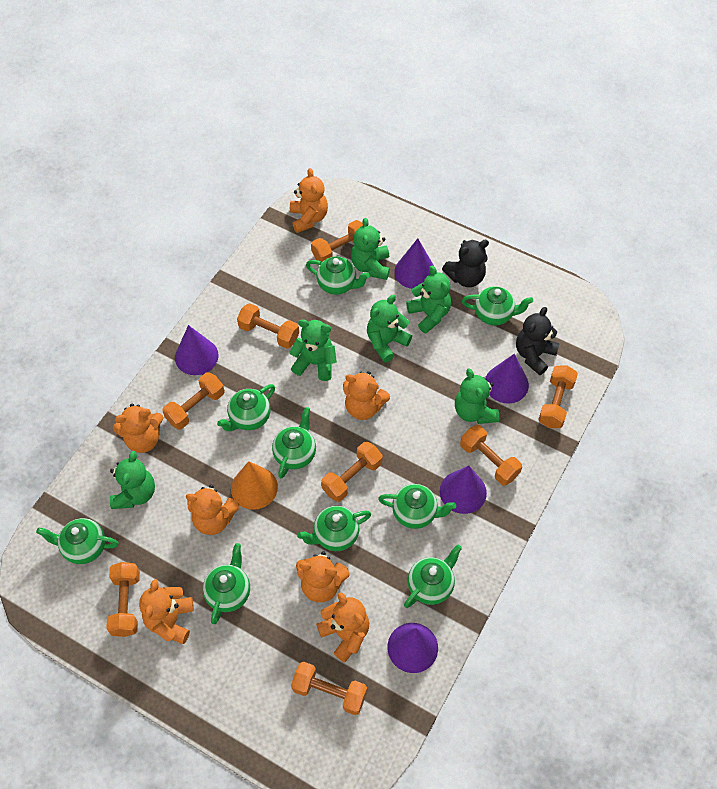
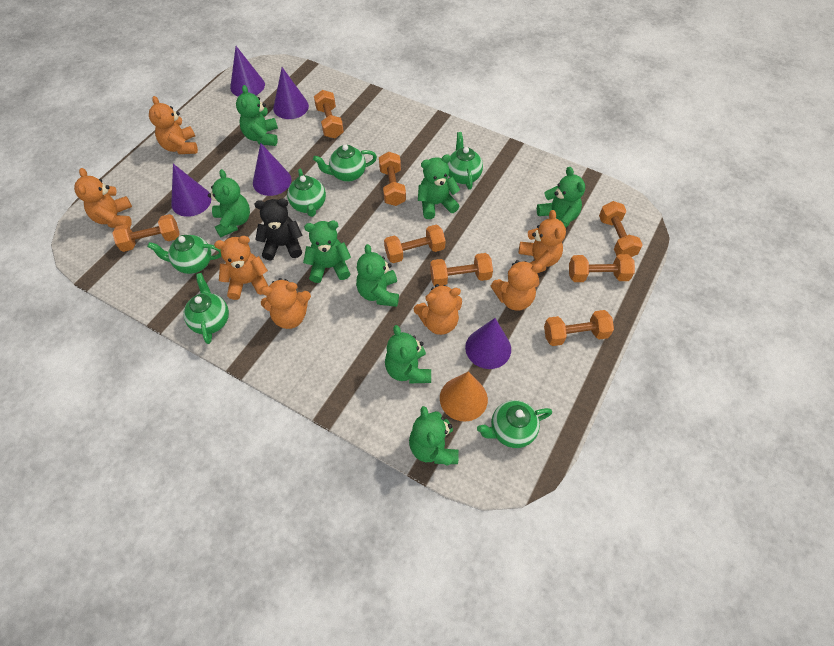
black teddy bear: 2 -> 1
green teapot: 9 -> 6
green teddy bear: 6 -> 8

